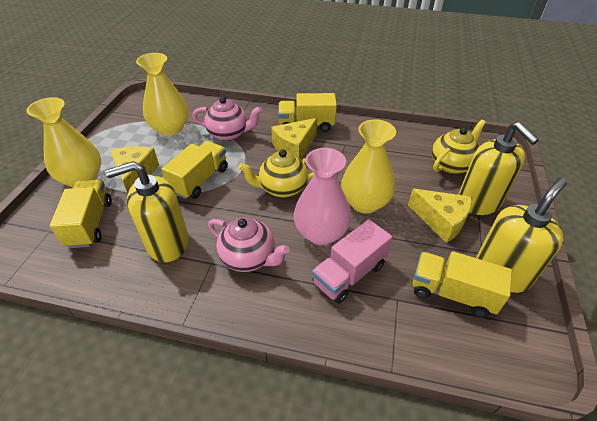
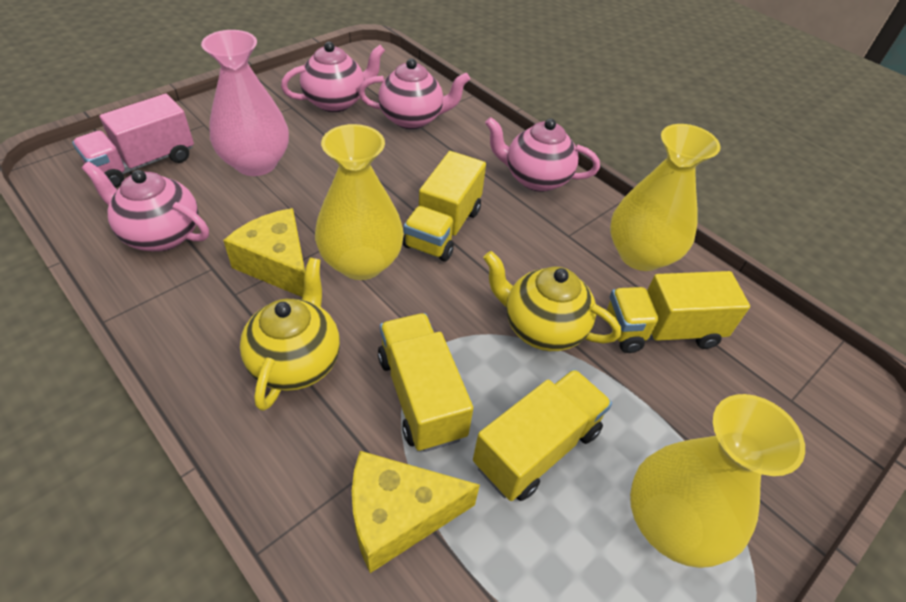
pink teapot: 2 -> 4
yellow cheese: 3 -> 2
yellow soap dispenser: 3 -> 0

